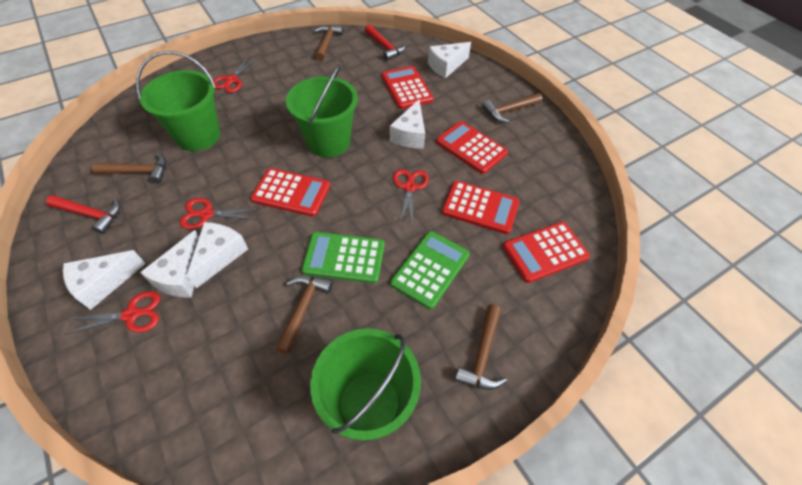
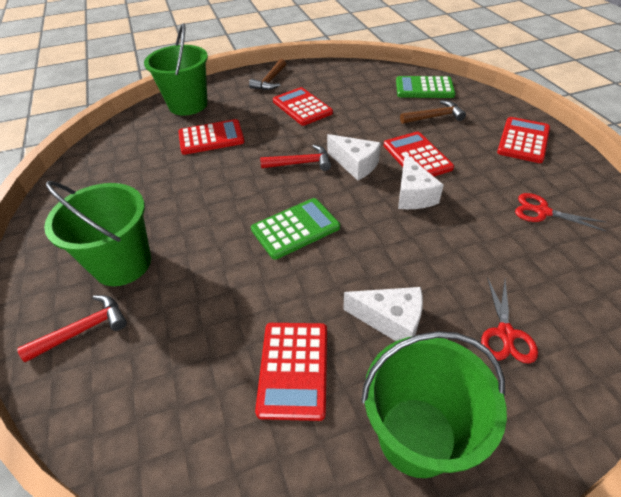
brown hammer: 5 -> 2
red scissors: 4 -> 2
white cheese: 5 -> 3

